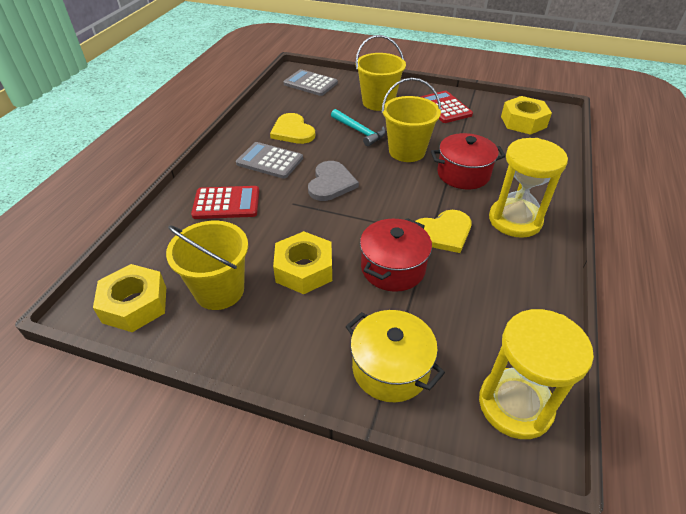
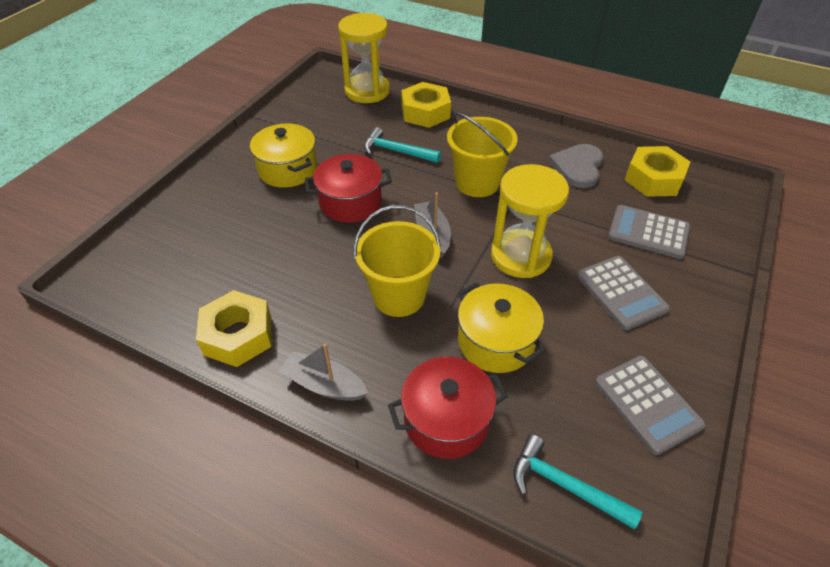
grey boat: 0 -> 2
grey calculator: 2 -> 3
red calculator: 2 -> 0
turquoise hammer: 1 -> 2
yellow bucket: 3 -> 2
yellow heart: 2 -> 0
yellow pot: 1 -> 2

